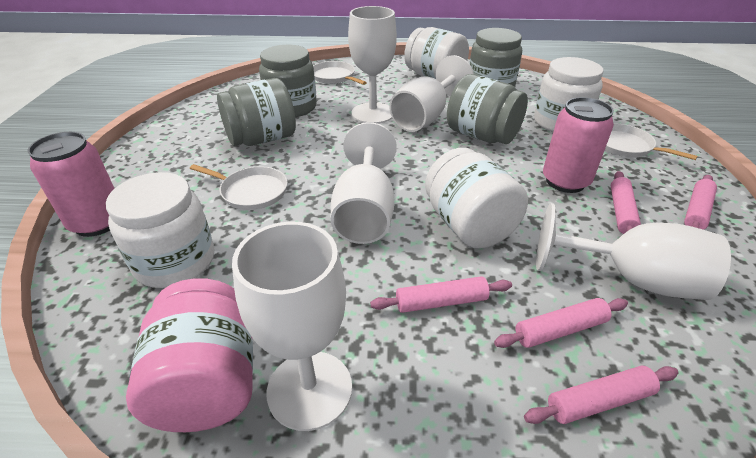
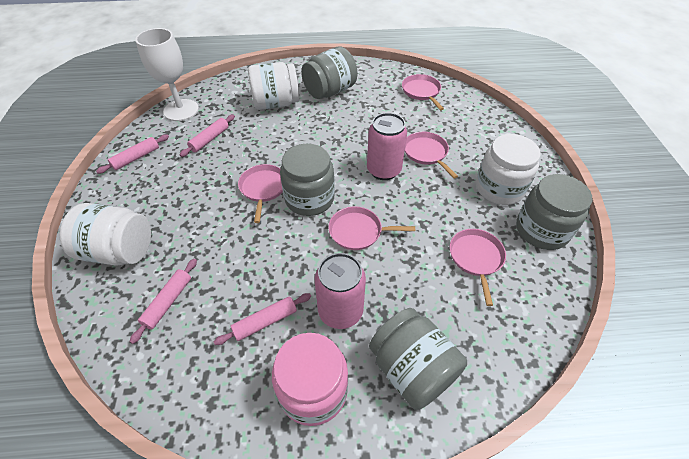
pink pan: 0 -> 5
pink rolling pin: 5 -> 4
white goblet: 5 -> 1
white jar: 4 -> 3
white pan: 3 -> 0

